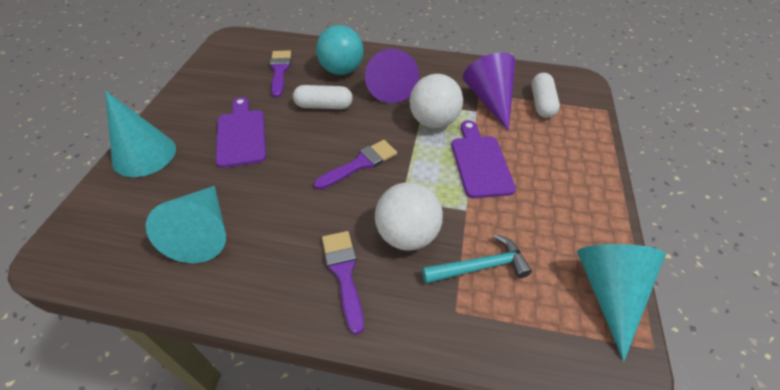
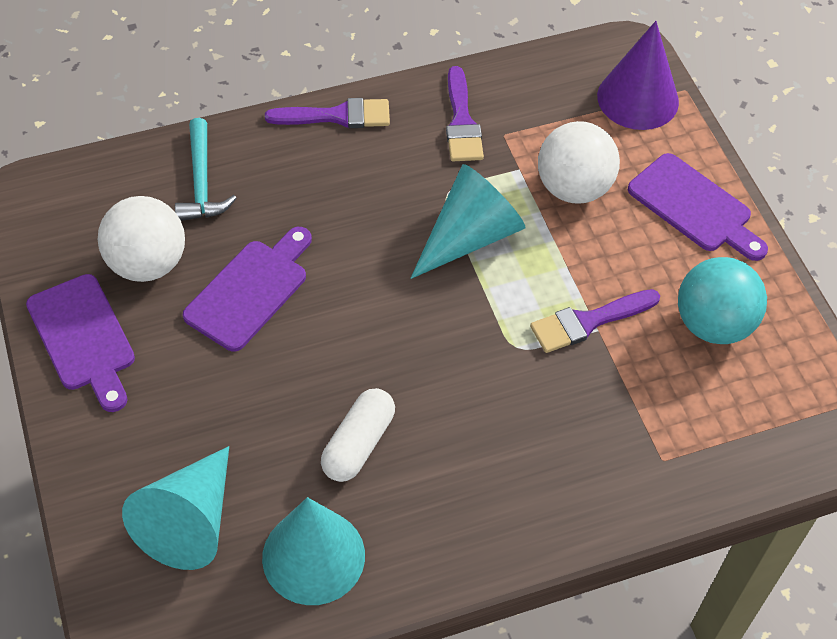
purple cone: 2 -> 1
purple cutting board: 2 -> 3
white capsule: 2 -> 1

